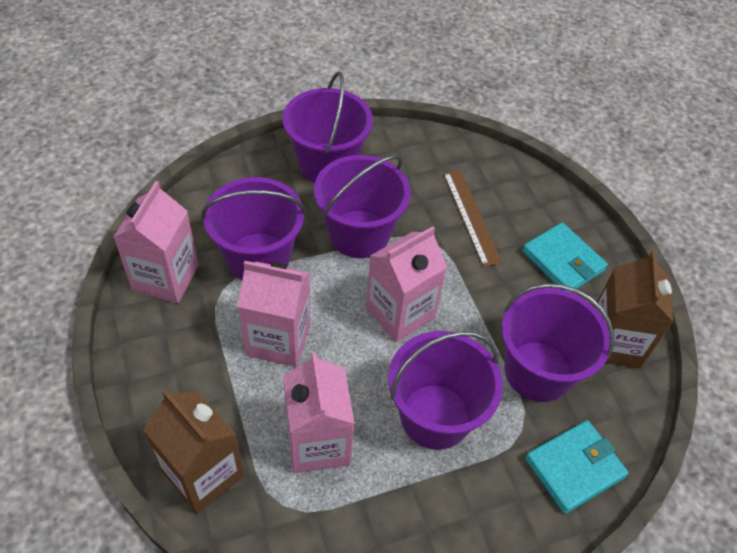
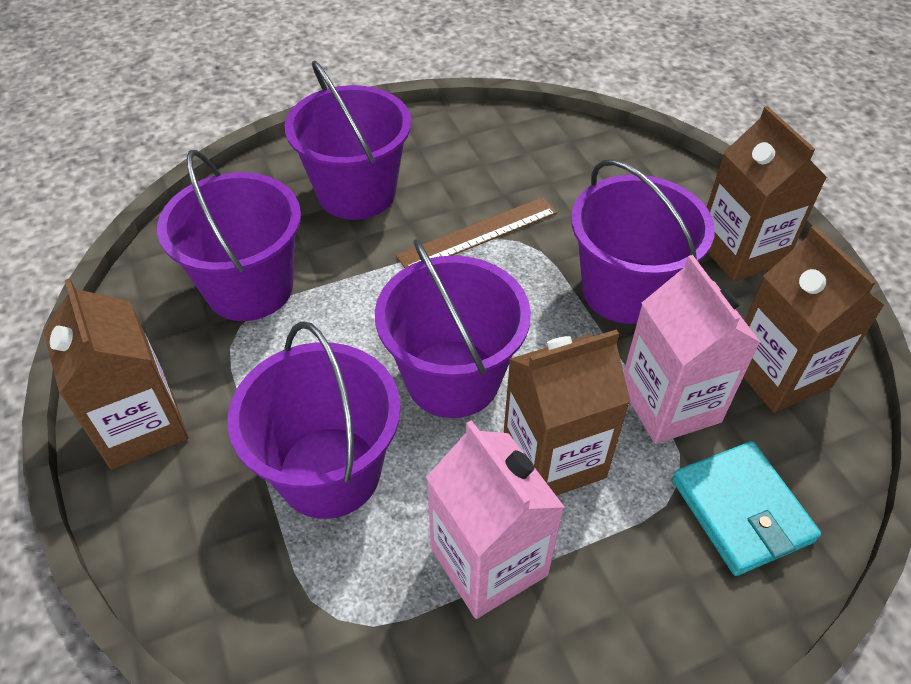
brown carton: 2 -> 4
pink carton: 4 -> 2
turquoise wallet: 2 -> 1

